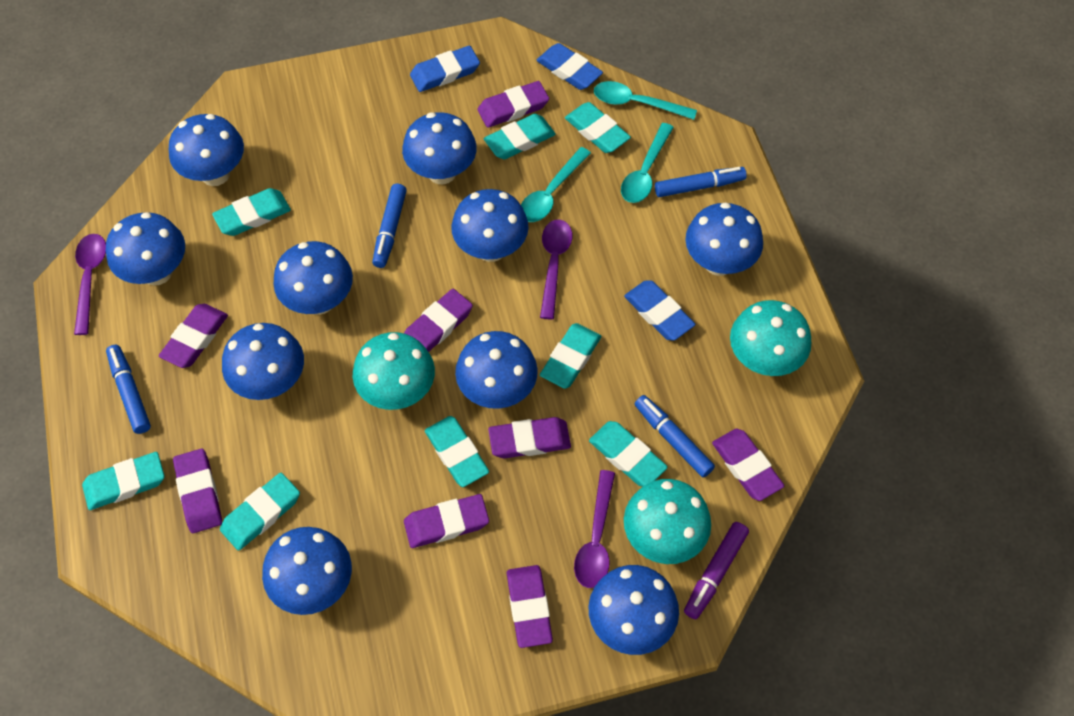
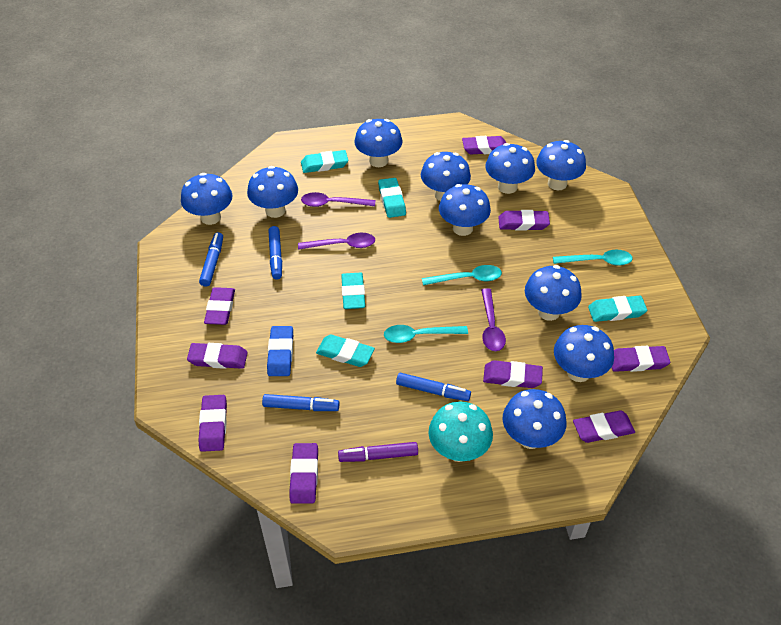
blue eraser: 3 -> 1
purple eraser: 8 -> 9
turquoise eraser: 8 -> 5
turquoise mushroom: 3 -> 1

